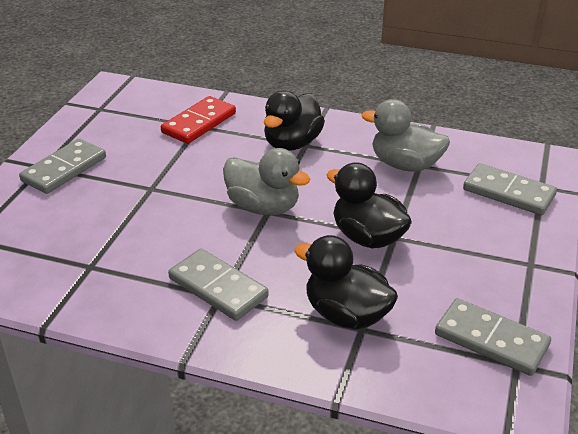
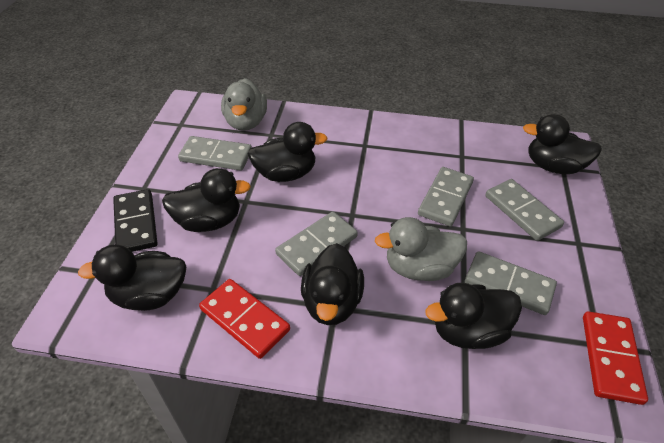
black domino: 0 -> 1
black duck: 3 -> 6
grey domino: 4 -> 5
red domino: 1 -> 2

